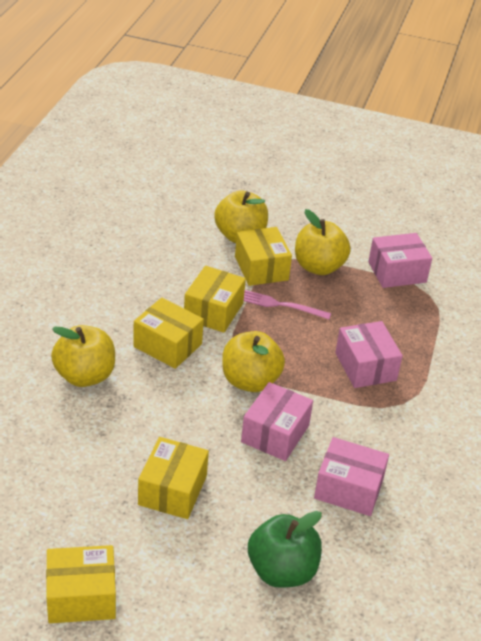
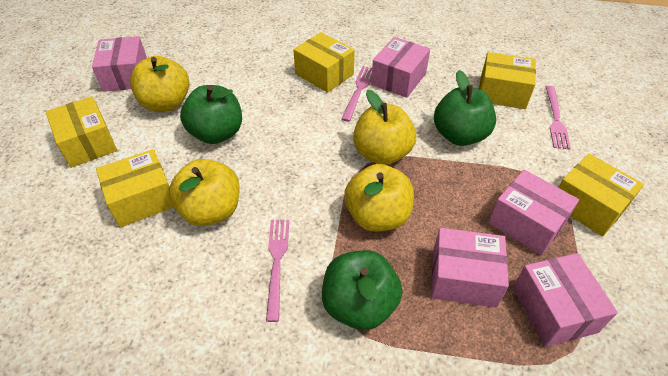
green apple: 1 -> 3
pink box: 4 -> 5
pink fork: 1 -> 3

